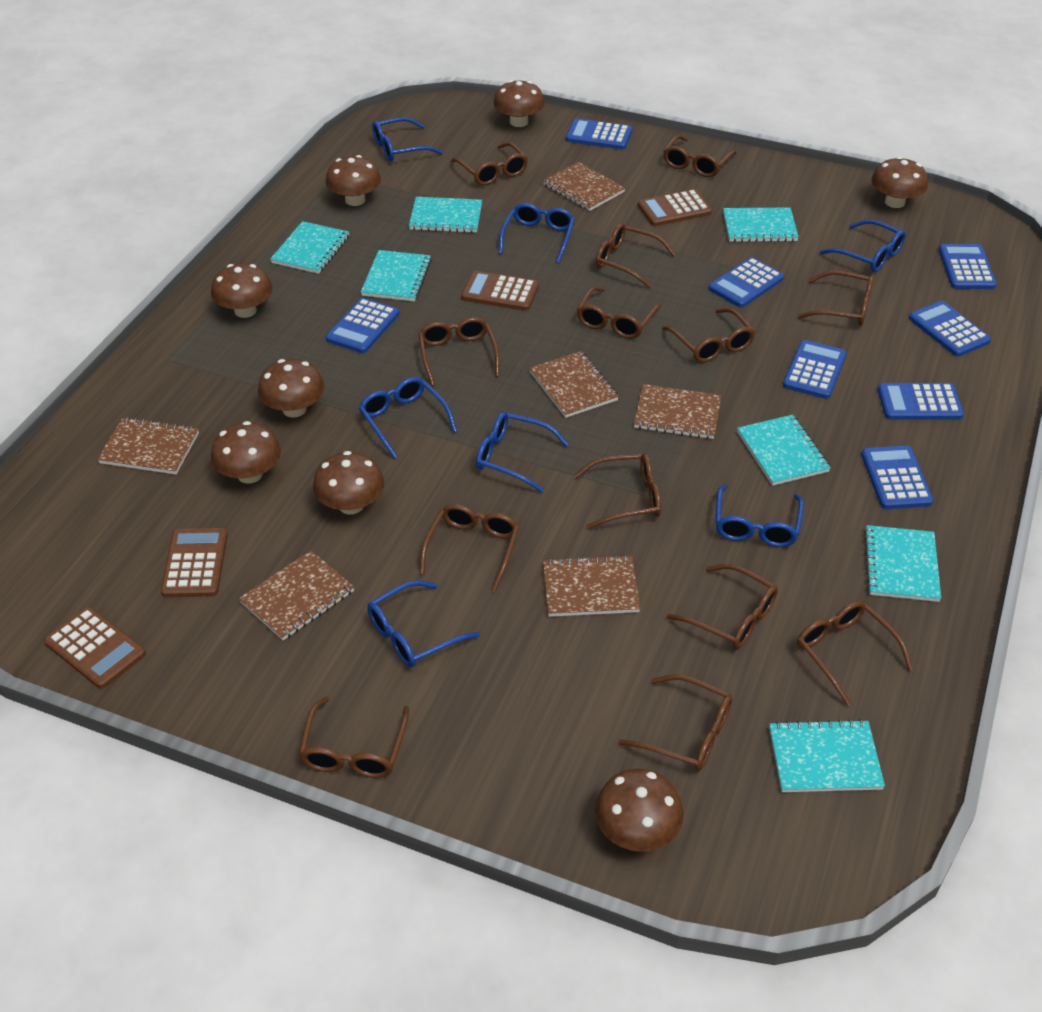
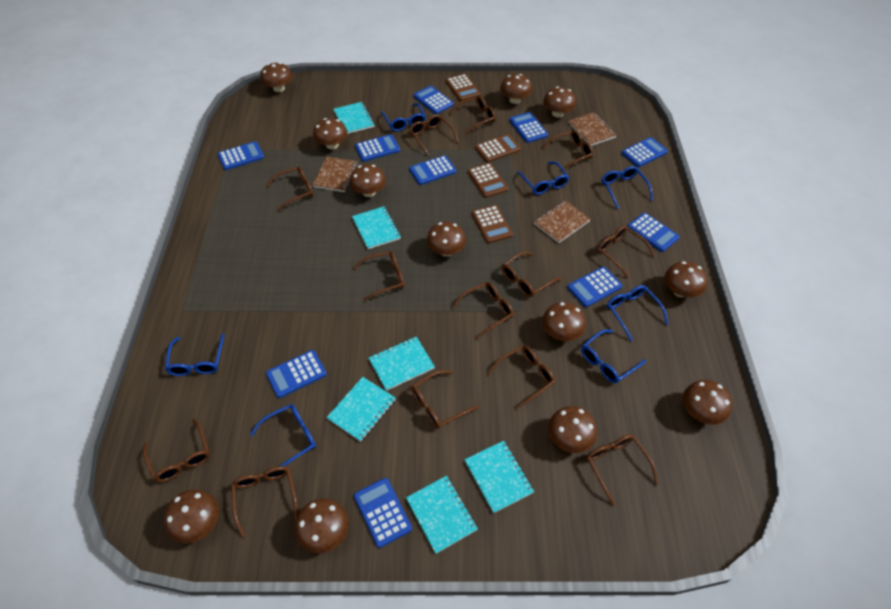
blue calculator: 8 -> 10
brown mushroom: 8 -> 12
brown notebook: 6 -> 3
turquoise notebook: 7 -> 6

